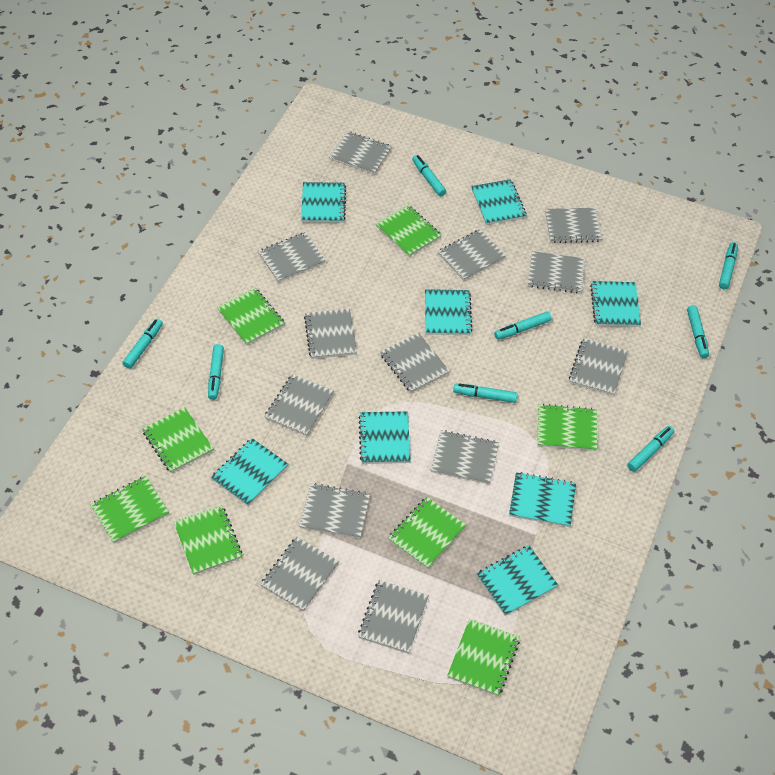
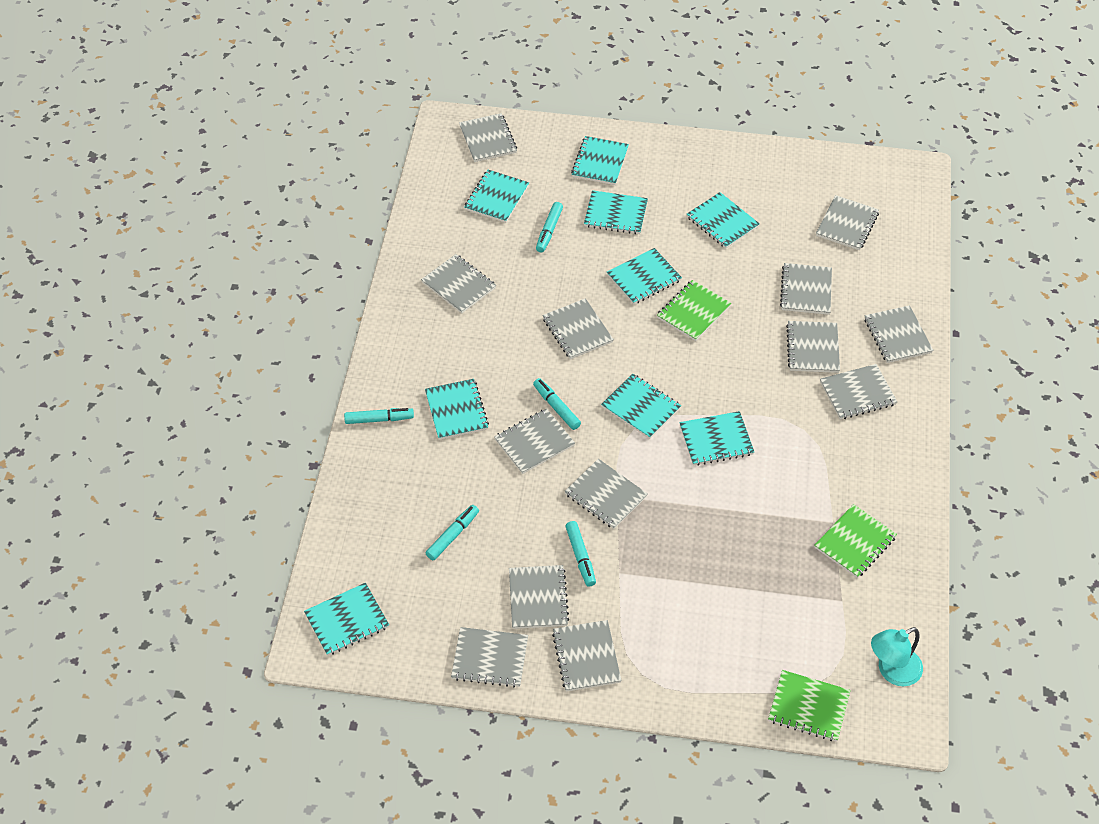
green notebook: 8 -> 3
turquoise lamp: 0 -> 1
turquoise marker: 8 -> 5
turquoise notebook: 8 -> 9

